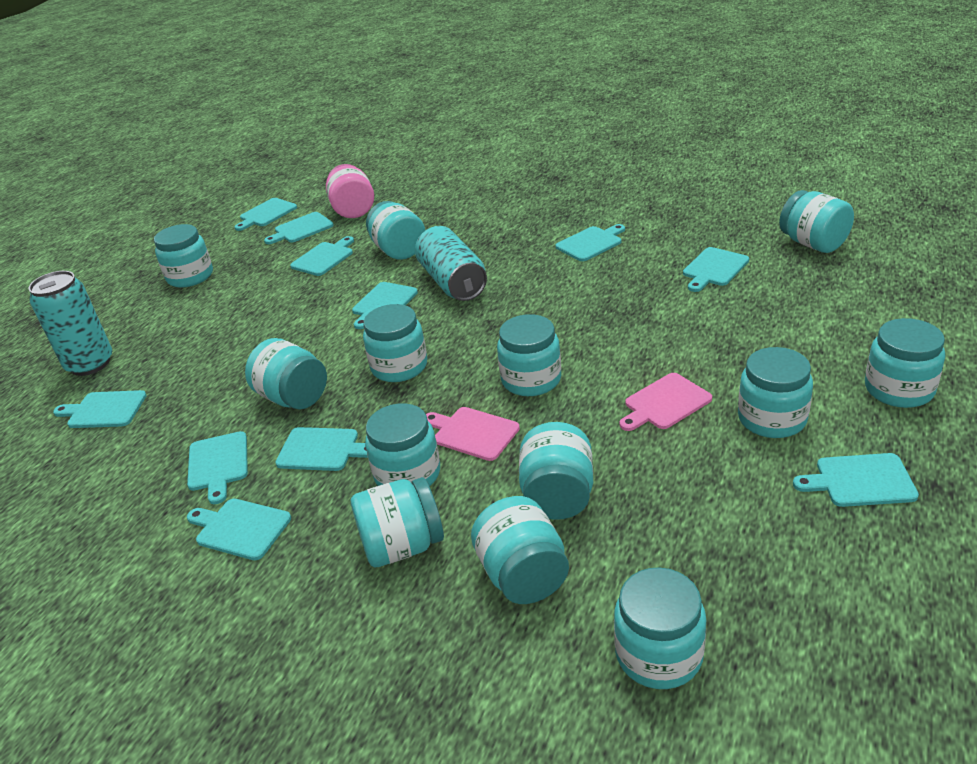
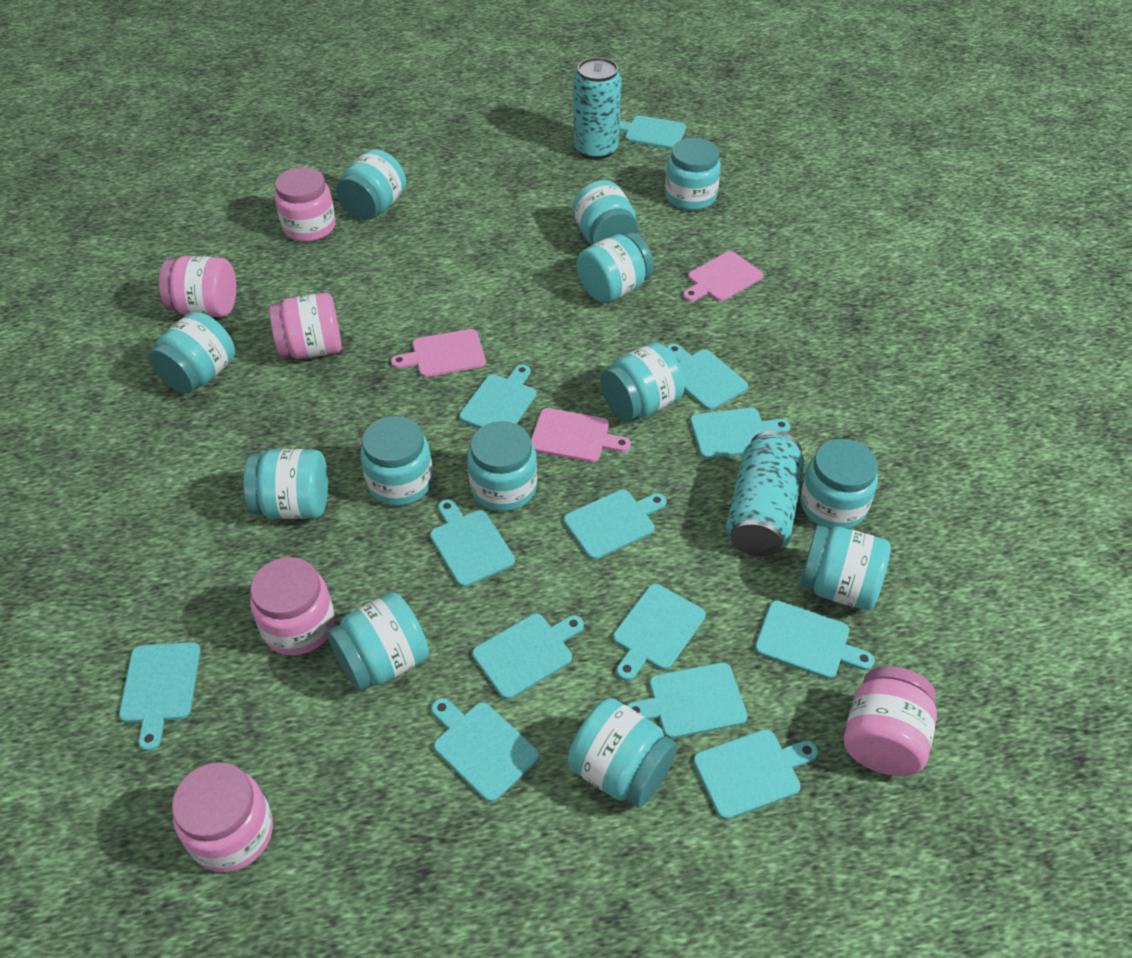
pink cutting board: 2 -> 3
pink jar: 1 -> 6
turquoise cutting board: 11 -> 13

